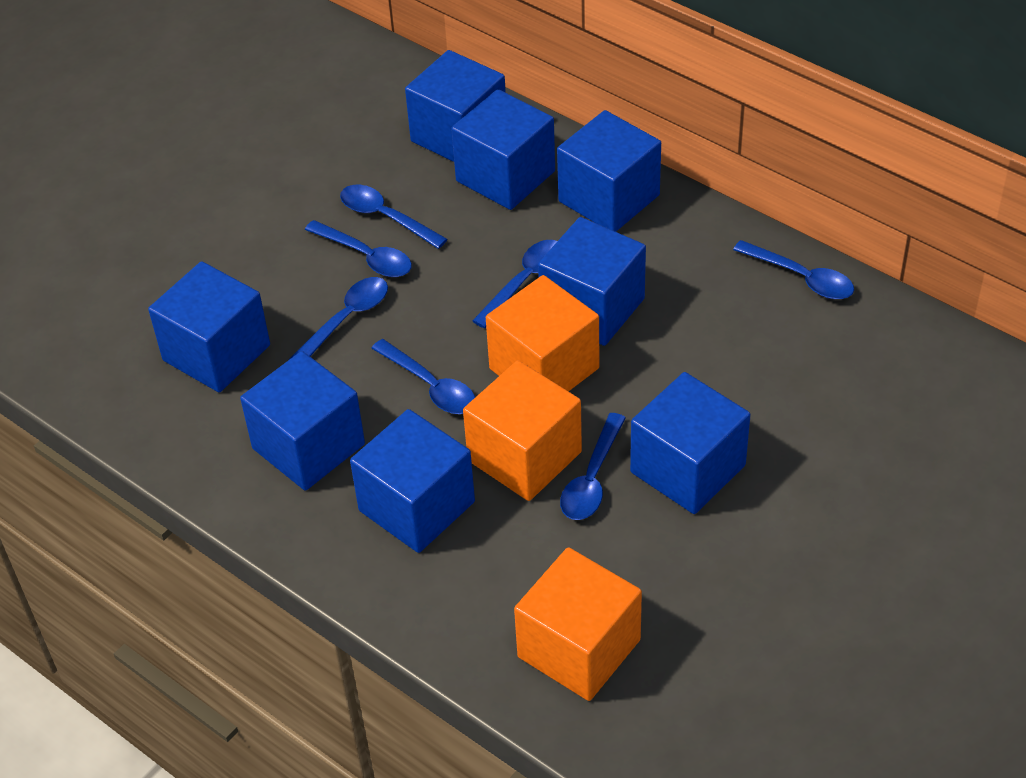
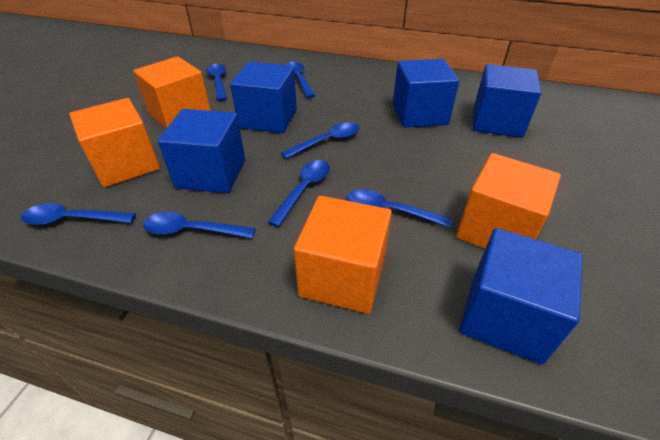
blue cube: 8 -> 5
orange cube: 3 -> 4

